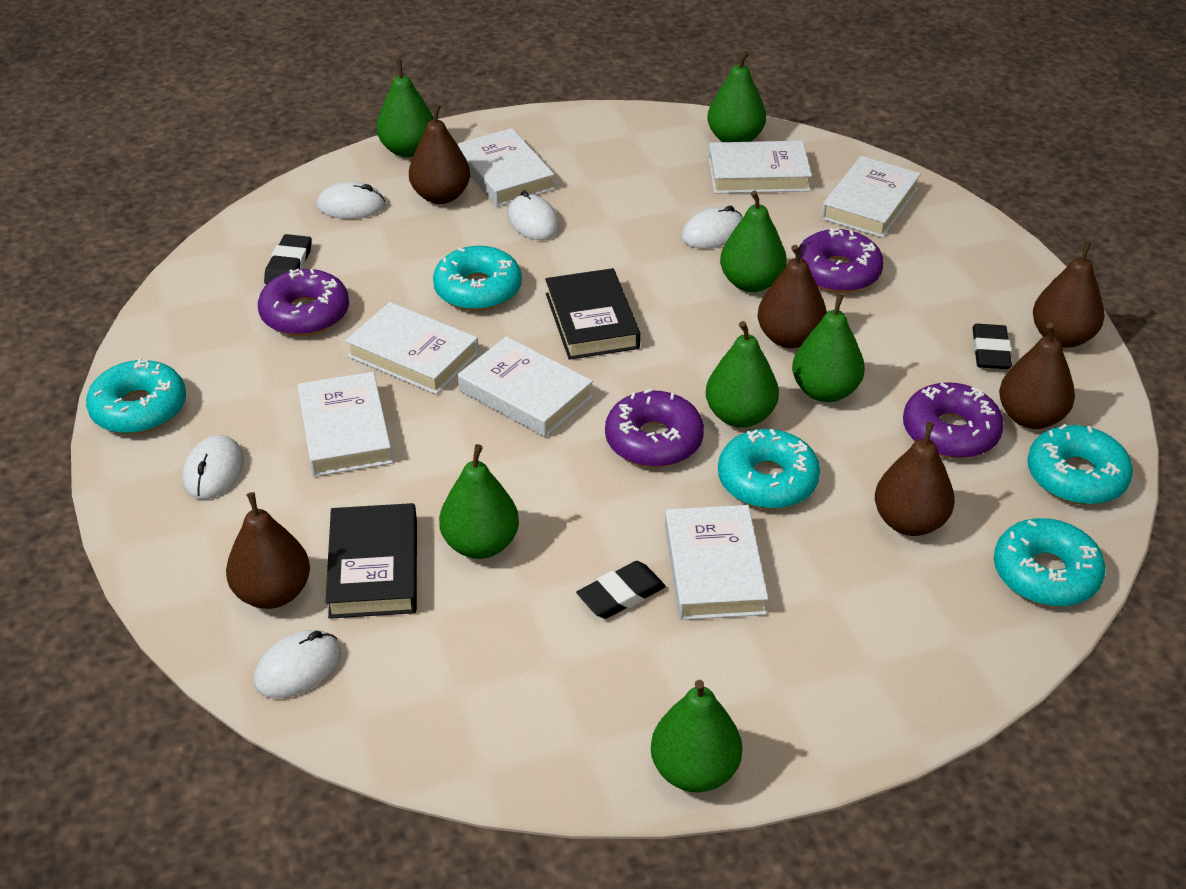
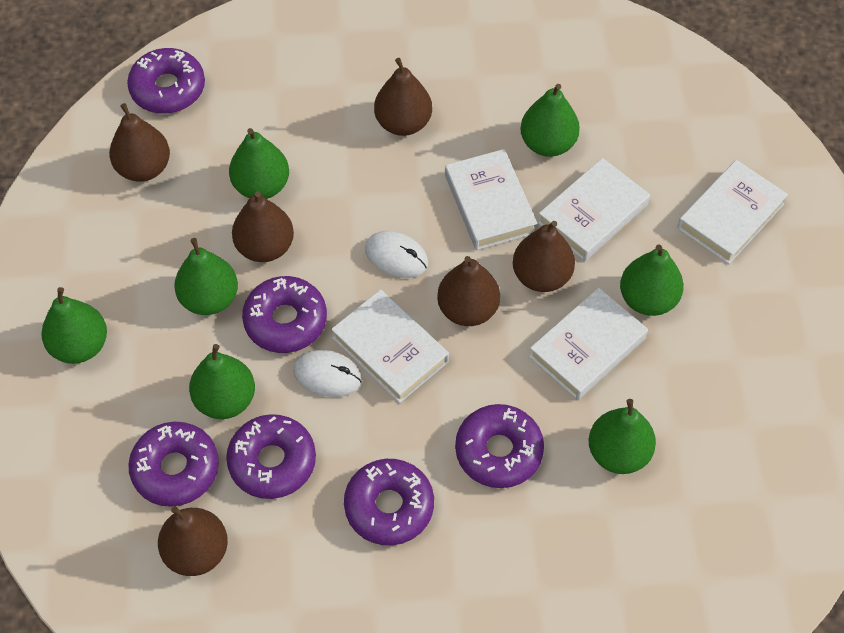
black book: 2 -> 0
black eraser: 3 -> 0
purple donut: 4 -> 6
turquoise donut: 5 -> 0
white book: 7 -> 5
white mouse: 5 -> 2

